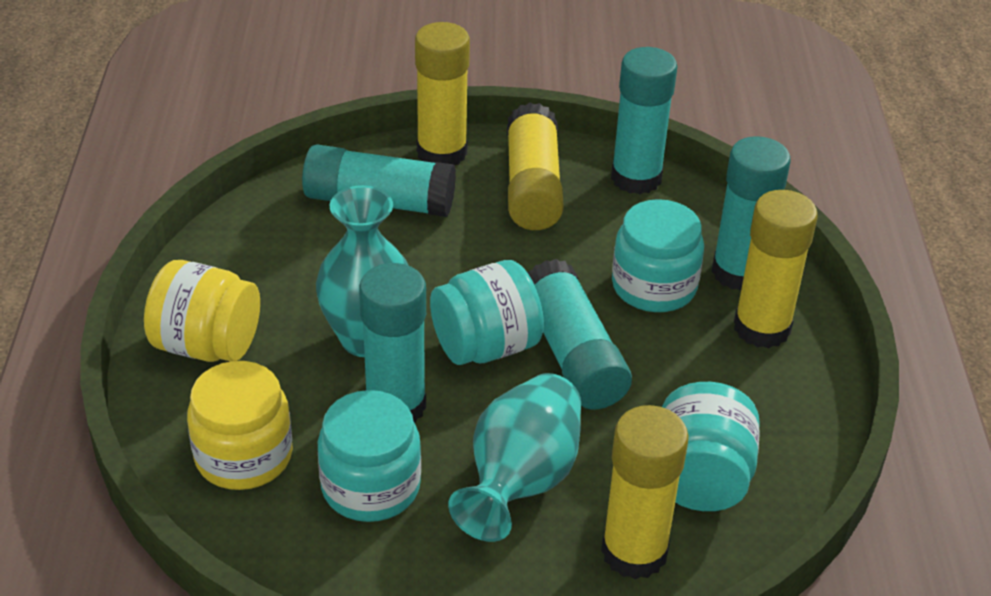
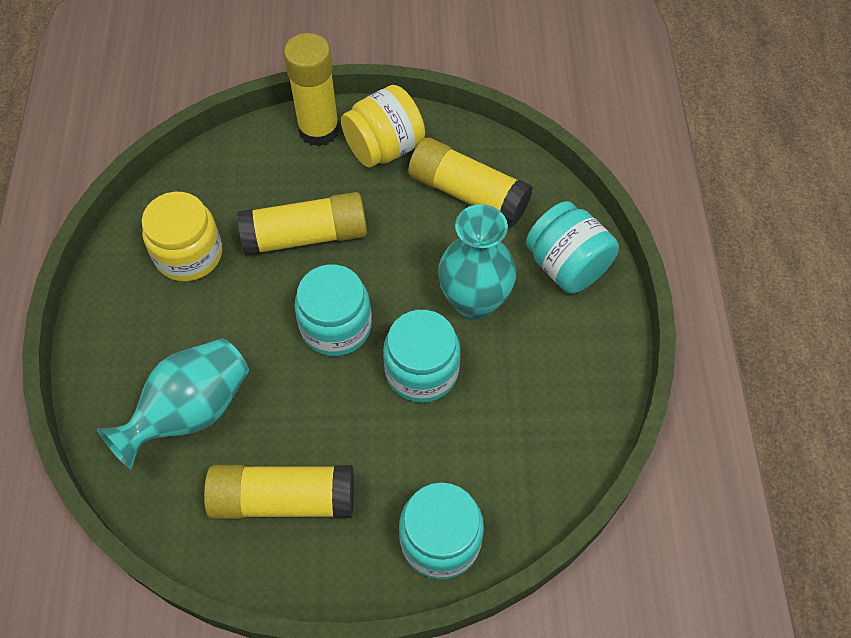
turquoise glue stick: 5 -> 0

